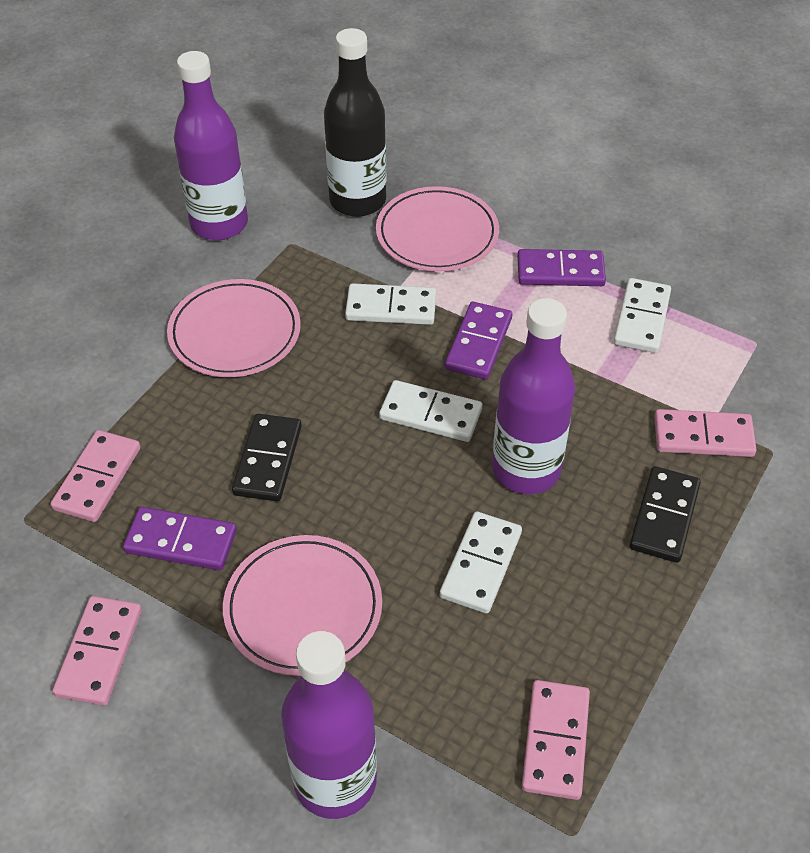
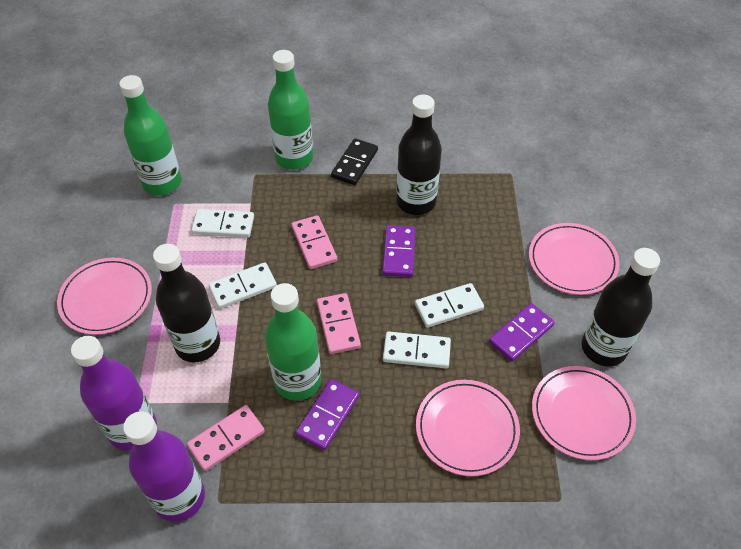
black bottle: 1 -> 3
black domino: 2 -> 1
green bottle: 0 -> 3
pink domino: 4 -> 3
pink plate: 3 -> 4
purple bottle: 3 -> 2

